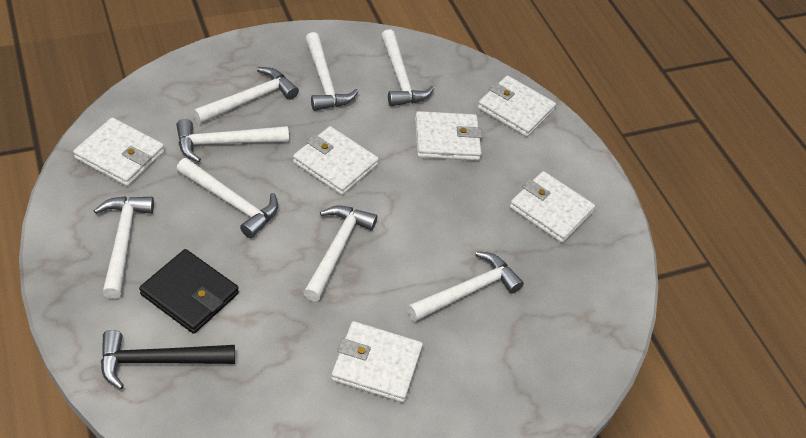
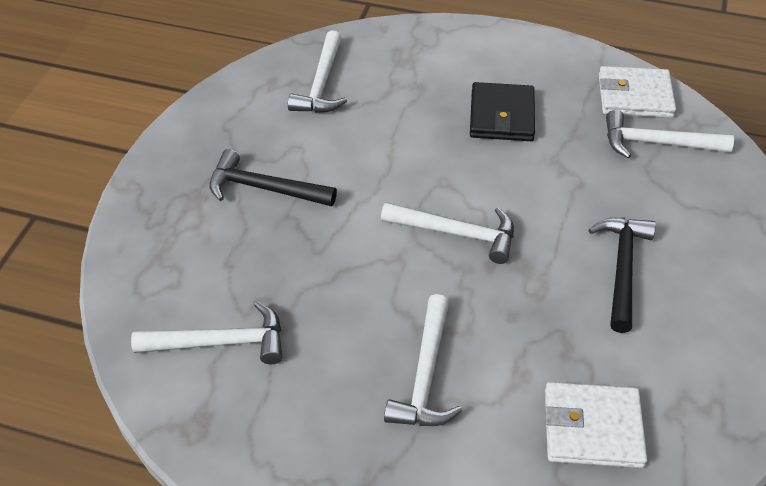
black hammer: 1 -> 2
white hammer: 8 -> 5
white wallet: 6 -> 2

